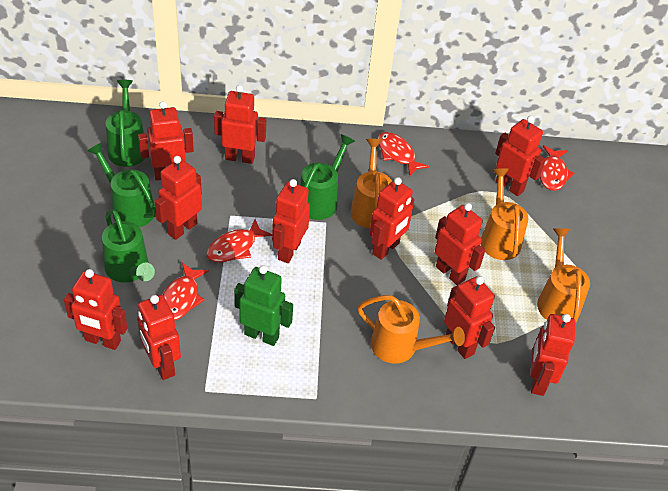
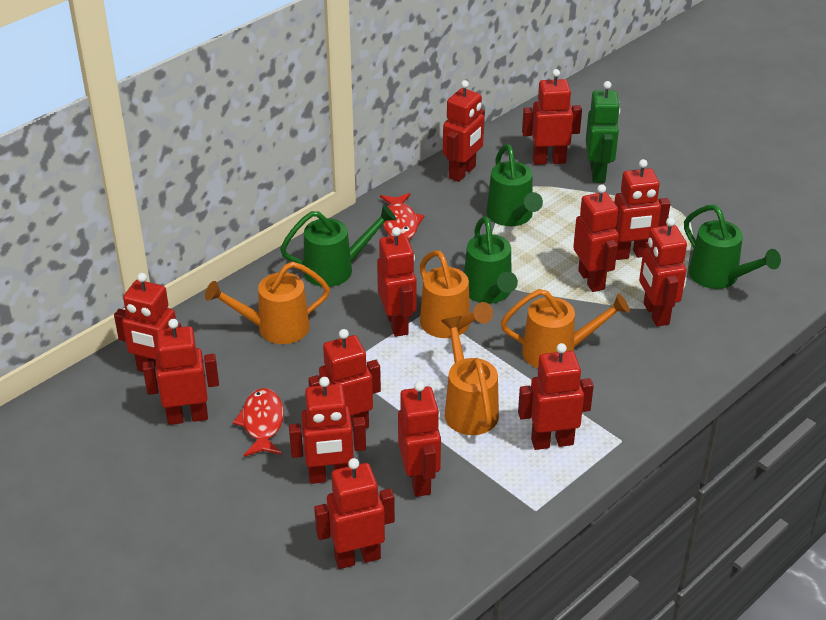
red fish: 4 -> 2
red robot: 11 -> 13

